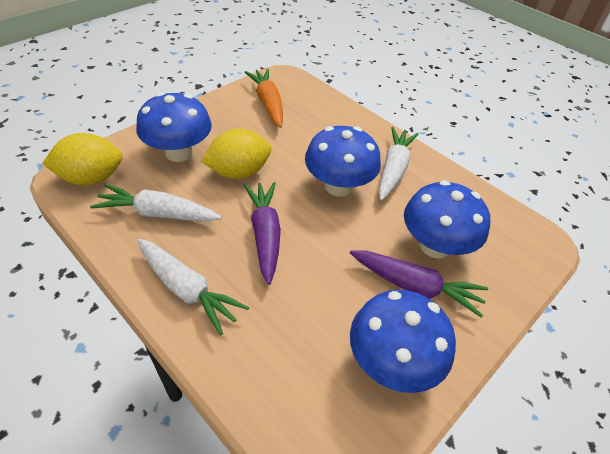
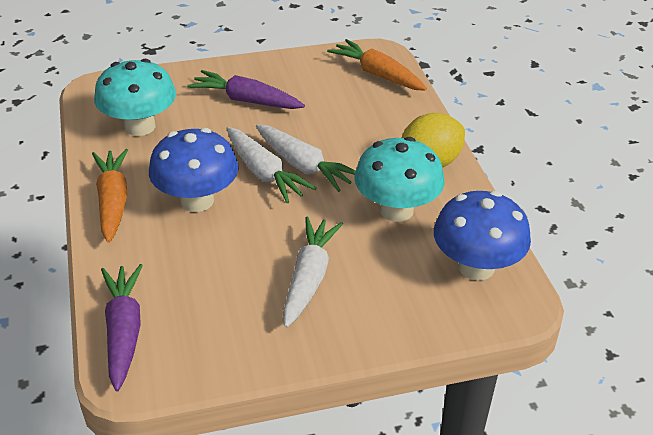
blue mushroom: 4 -> 2
orange carrot: 1 -> 2
turquoise mushroom: 0 -> 2
yellow lemon: 2 -> 1

